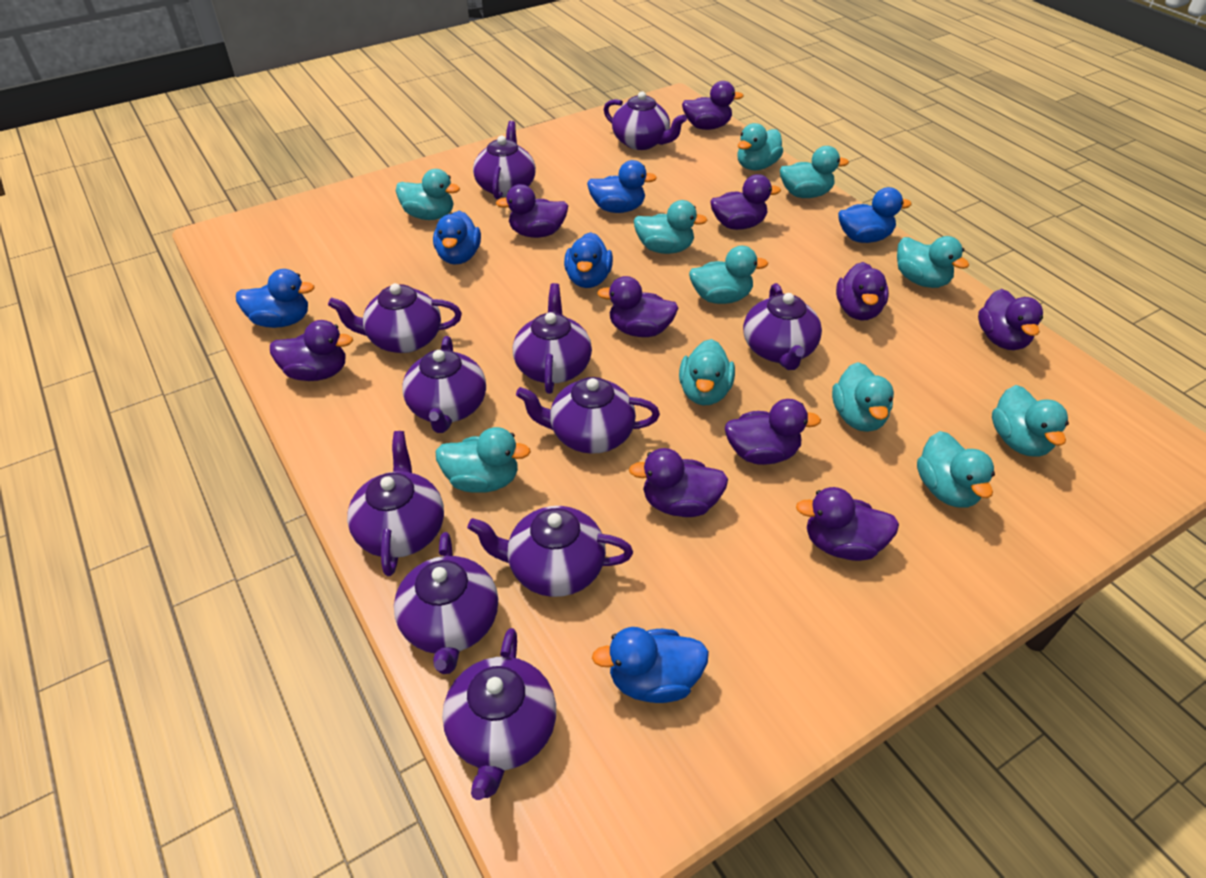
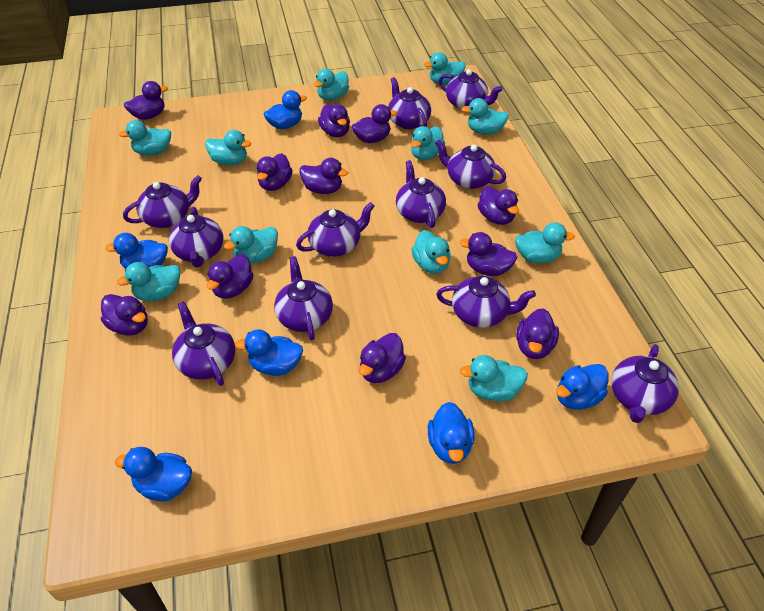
purple duck: 10 -> 11

